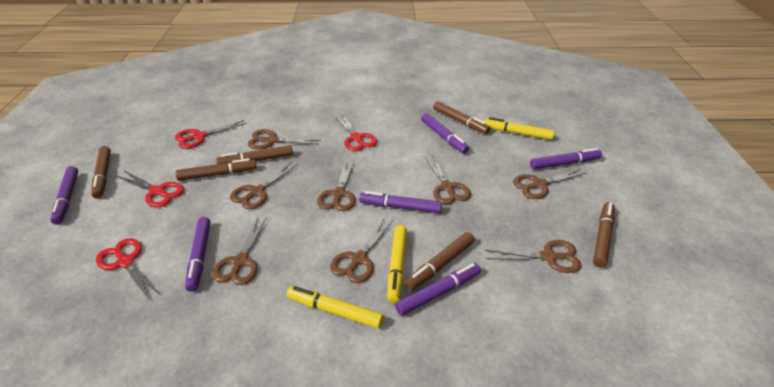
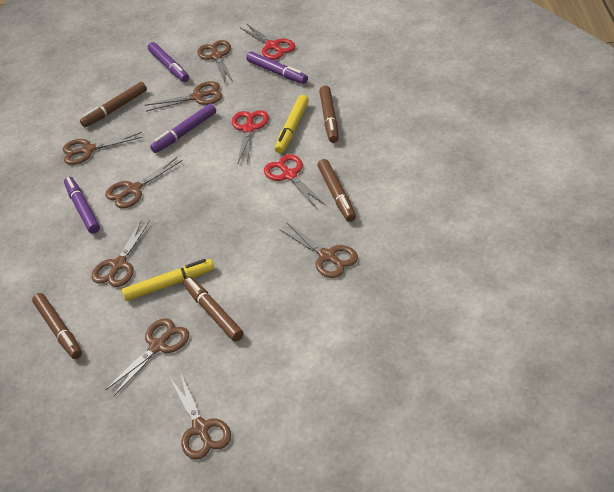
brown marker: 6 -> 5
purple marker: 6 -> 4
red scissors: 4 -> 3
yellow marker: 3 -> 2

